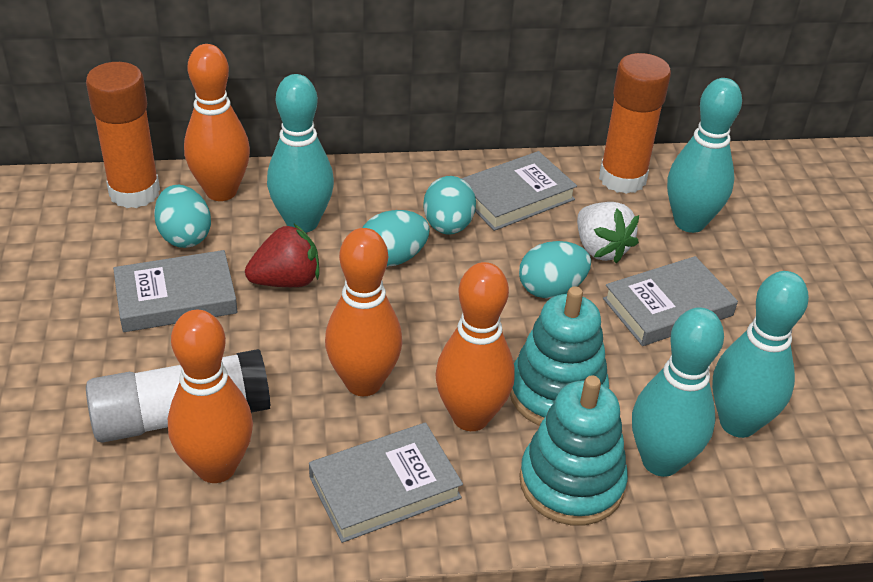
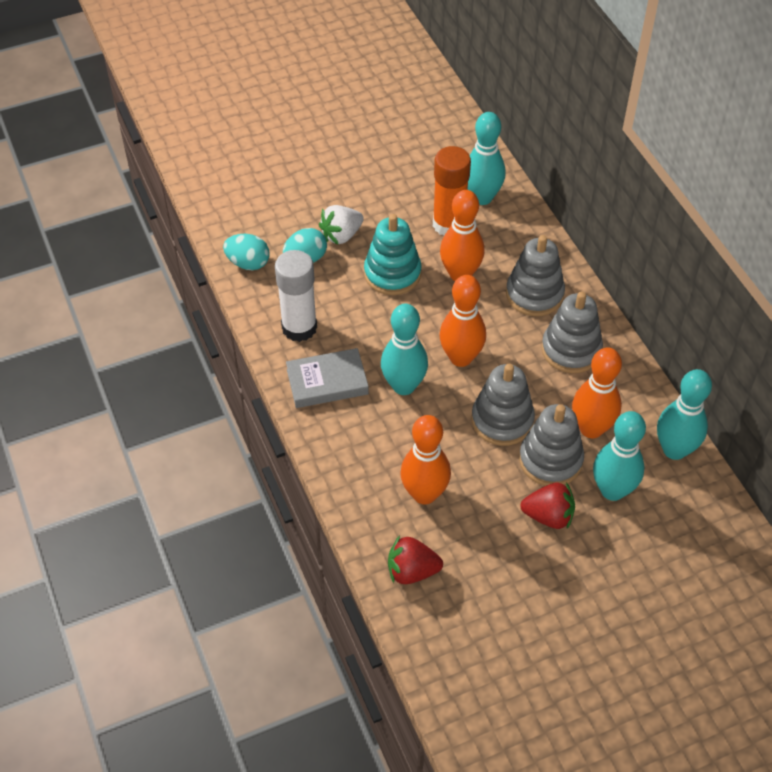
grey book: 4 -> 1
grey stacking toy: 0 -> 4
orange glue stick: 2 -> 1
red strawberry: 1 -> 2
turquoise egg: 4 -> 2
turquoise stacking toy: 2 -> 1

